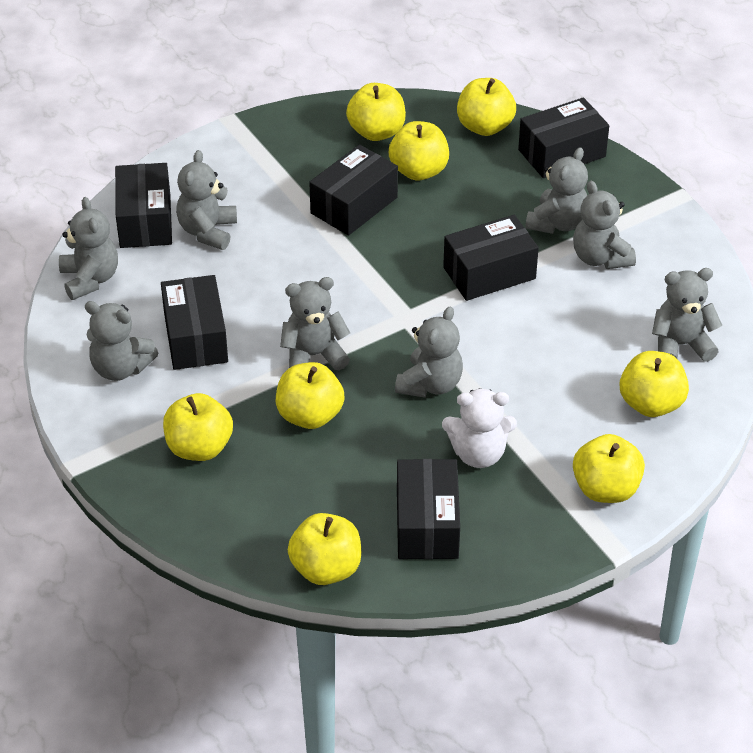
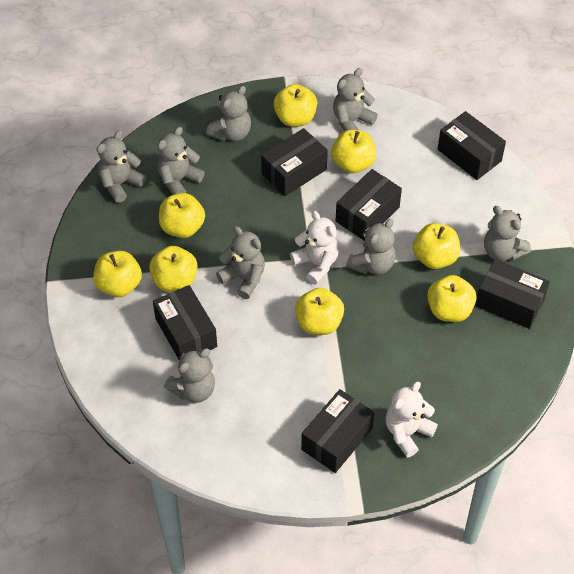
white teddy bear: 1 -> 2

